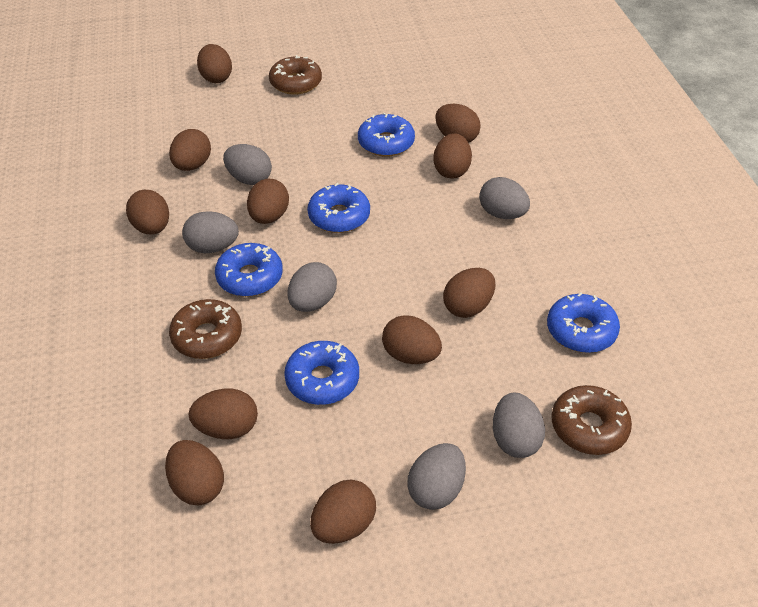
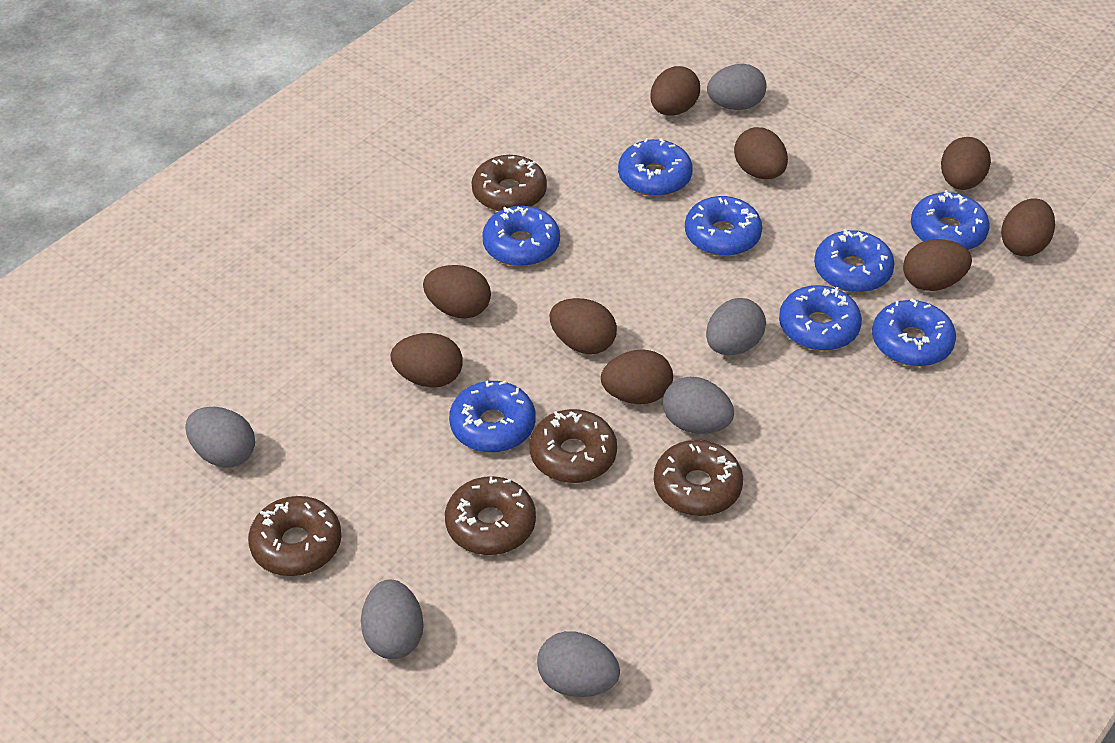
blue donut: 5 -> 8
brown donut: 3 -> 5
brown egg: 11 -> 9

